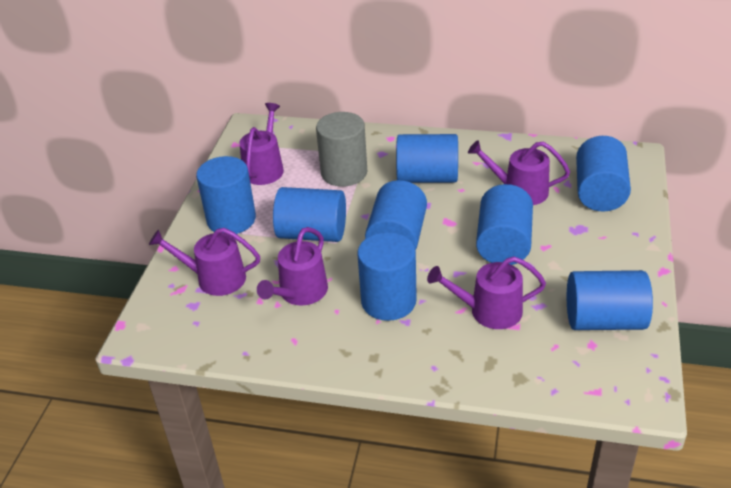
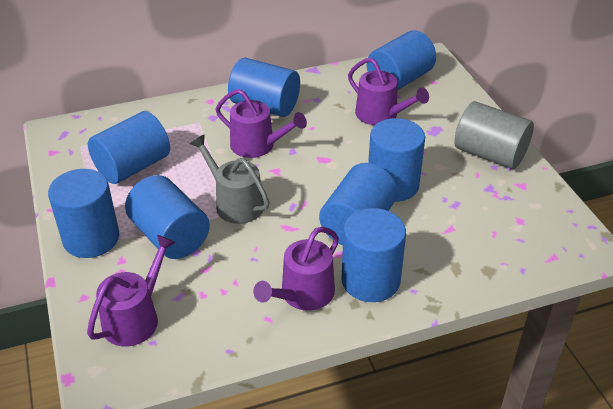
grey watering can: 0 -> 1
purple watering can: 5 -> 4

